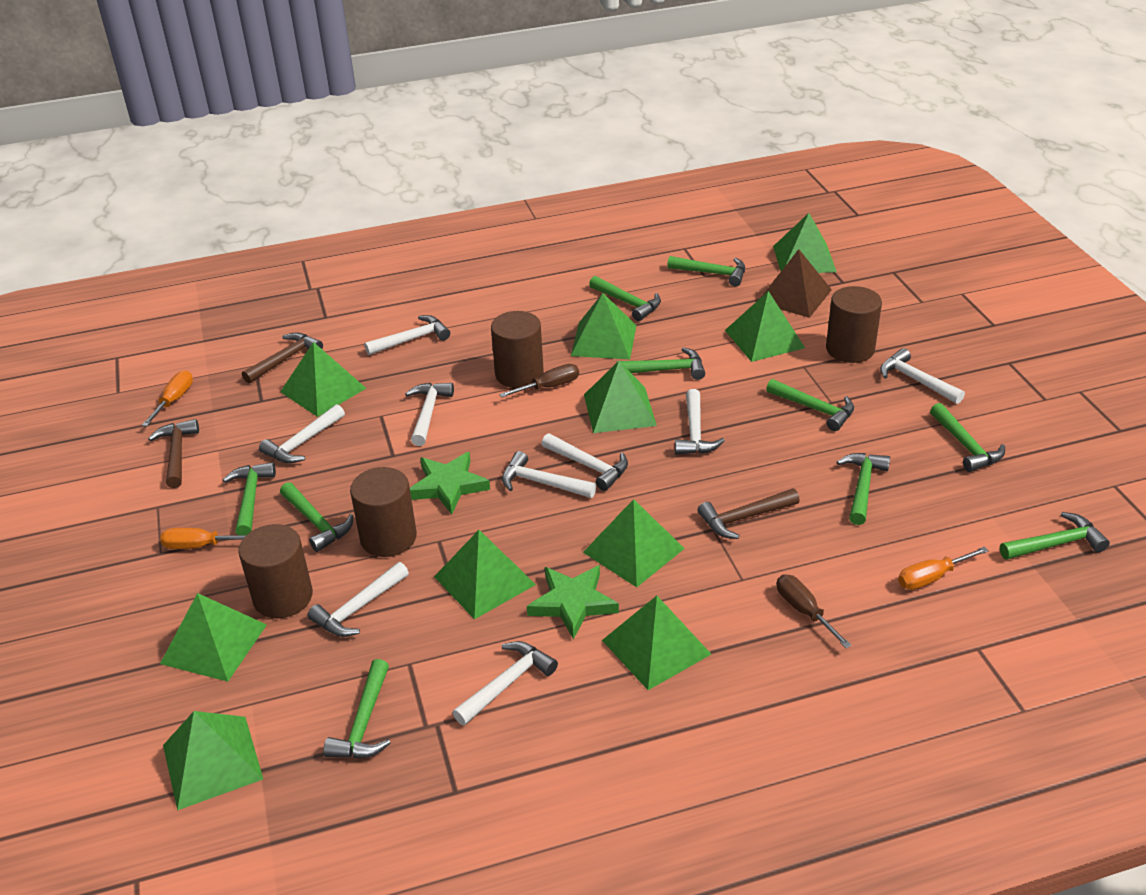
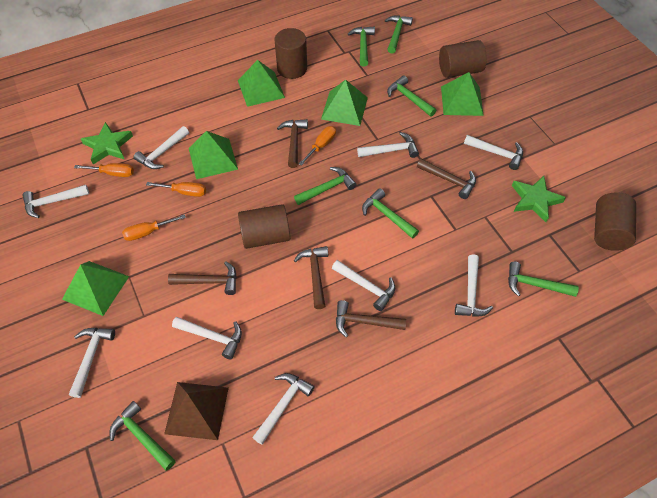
brown hammer: 3 -> 5
brown screwdriver: 2 -> 0
green hammer: 10 -> 7
green pyramid: 10 -> 5
orange screwdriver: 3 -> 4

